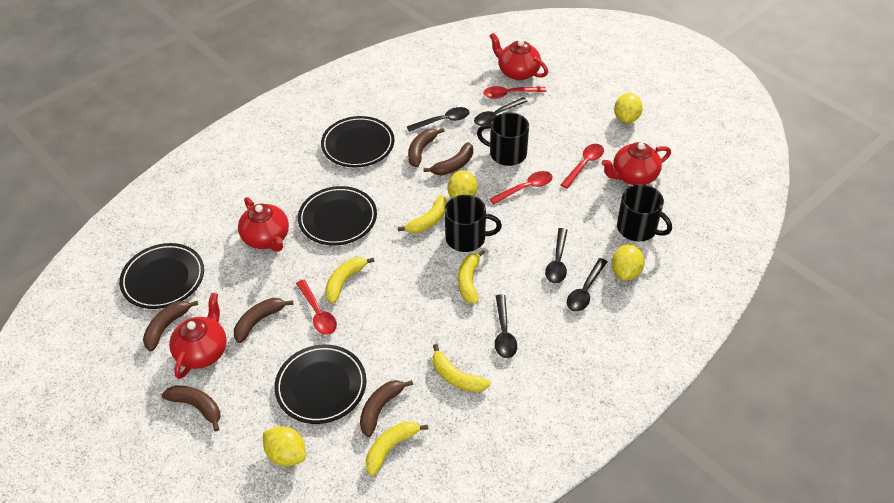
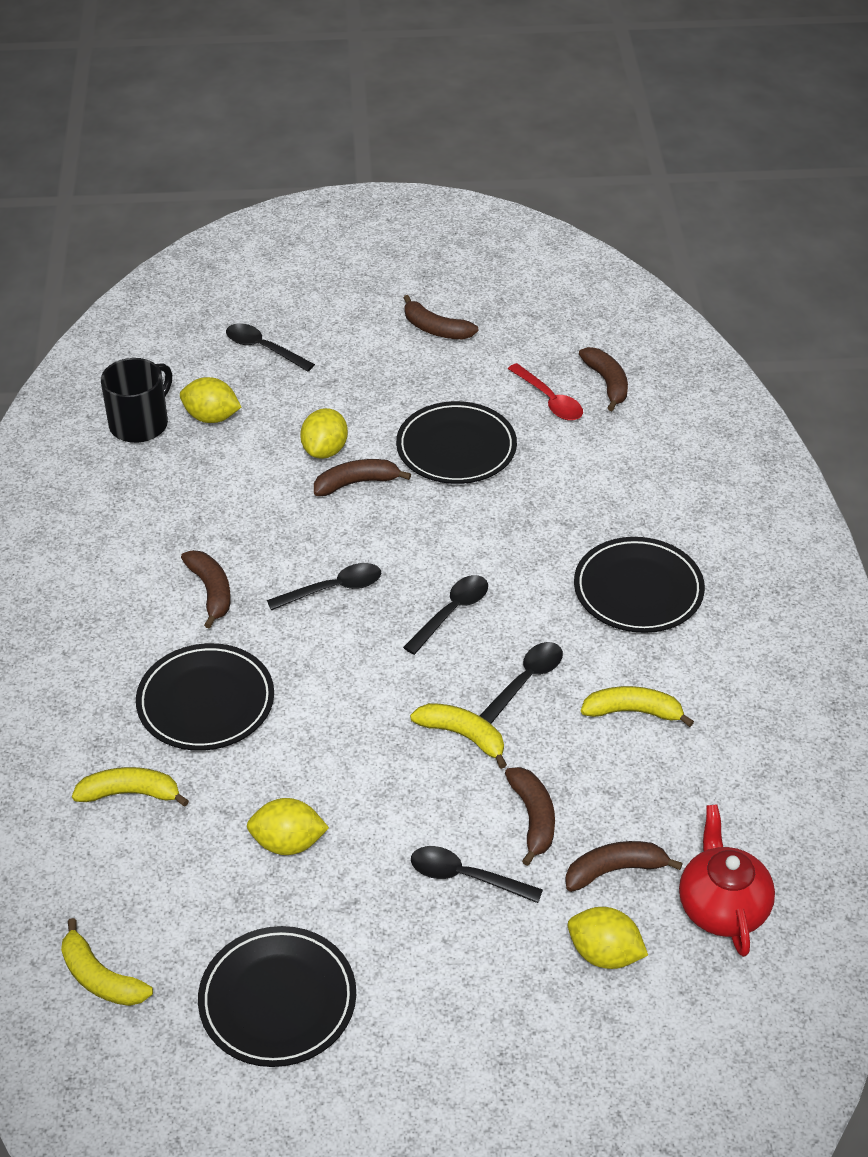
black mug: 3 -> 1
red spoon: 4 -> 1
red teapot: 4 -> 1
yellow banana: 5 -> 4

